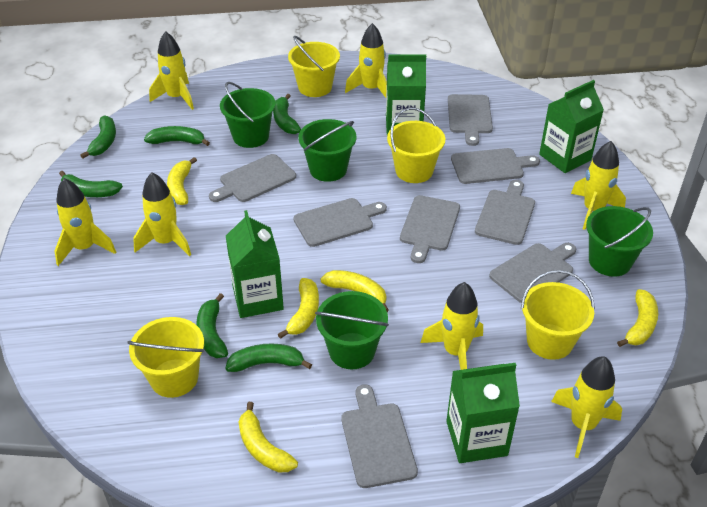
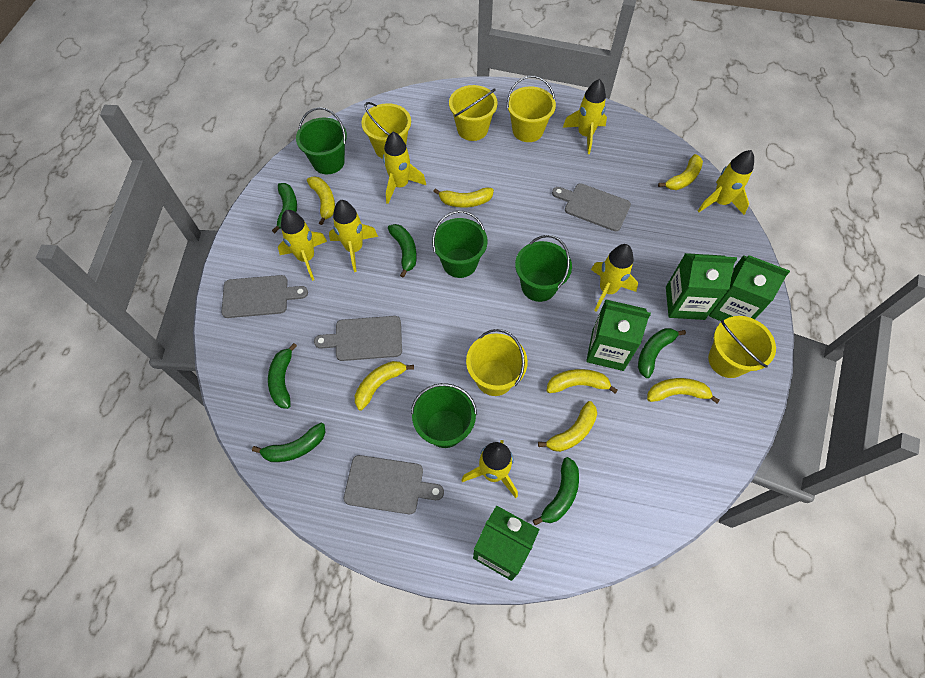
grey cutting board: 8 -> 4
yellow banana: 5 -> 7
yellow bucket: 4 -> 5

